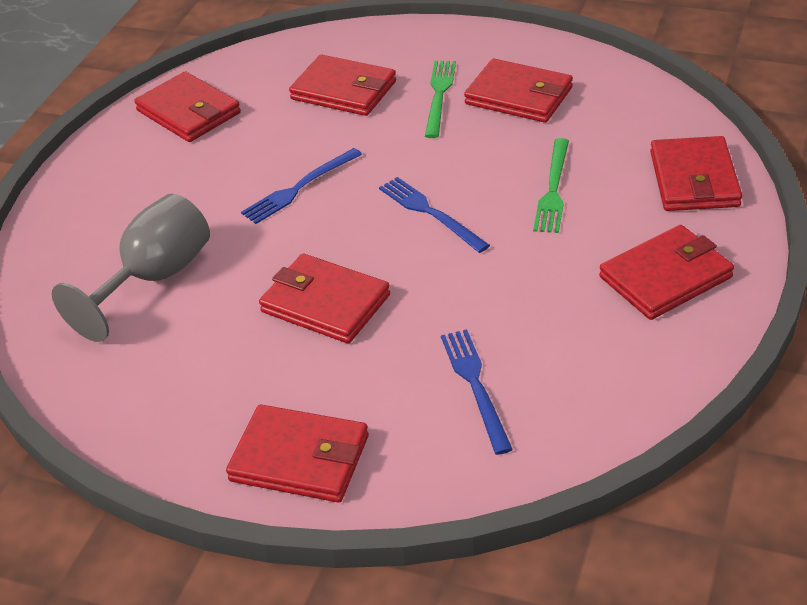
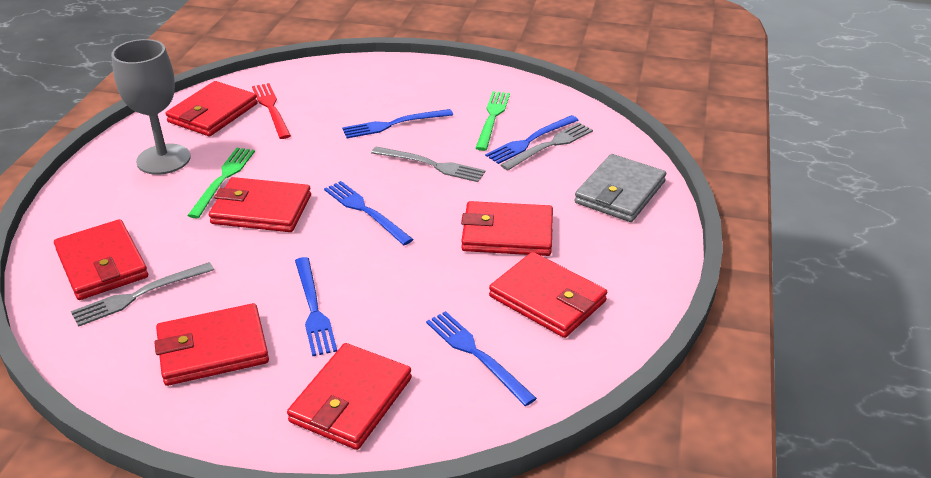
blue fork: 3 -> 5
grey fork: 0 -> 3
grey wallet: 0 -> 1
red fork: 0 -> 1

